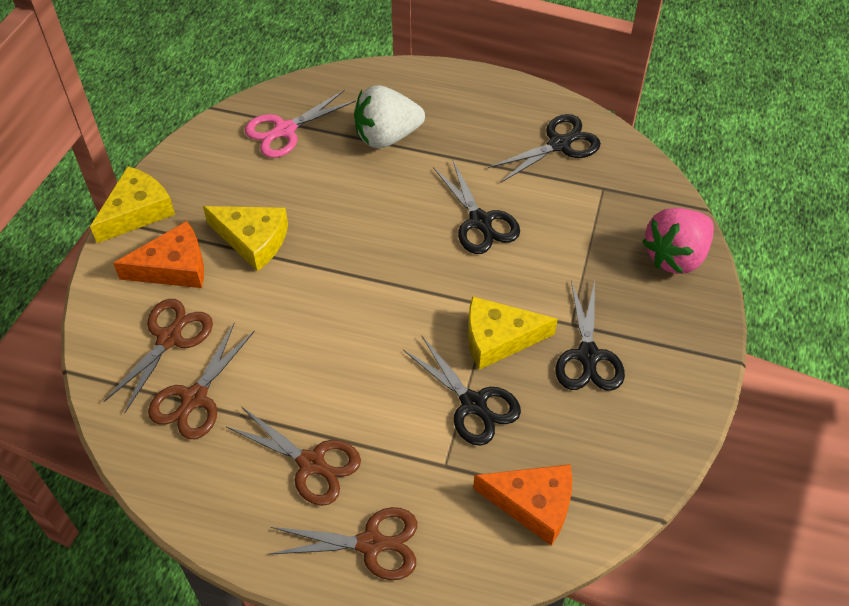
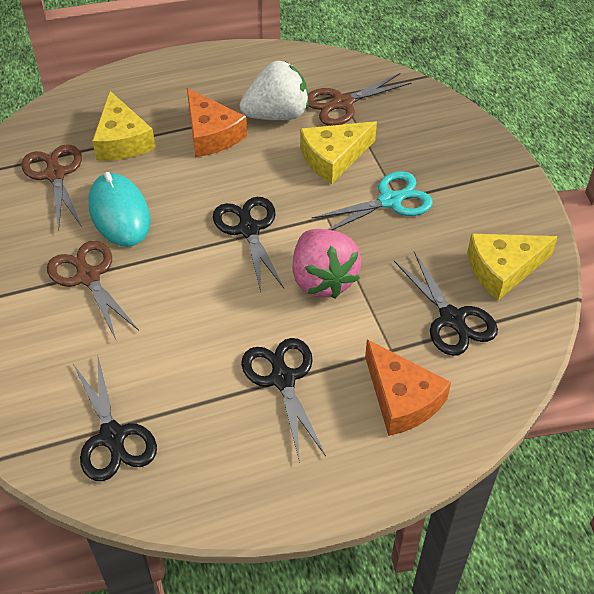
brown scissors: 4 -> 3
pink scissors: 1 -> 0
turquoise mouse: 0 -> 1
turquoise scissors: 0 -> 1

